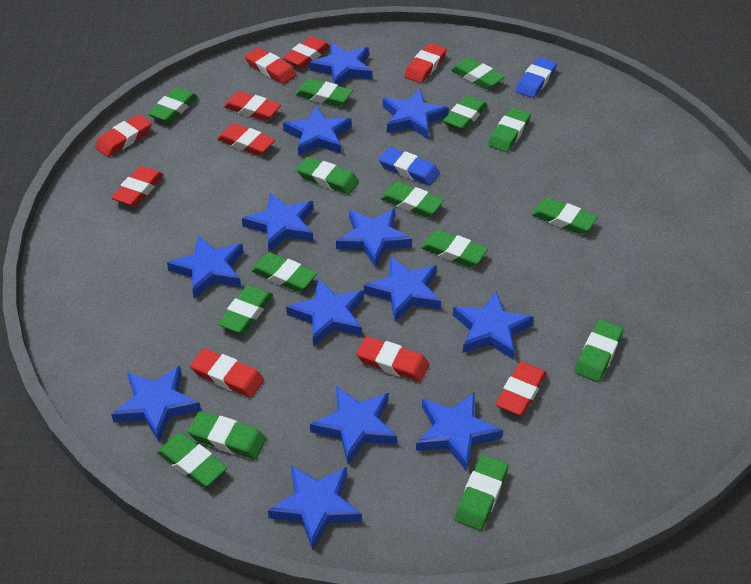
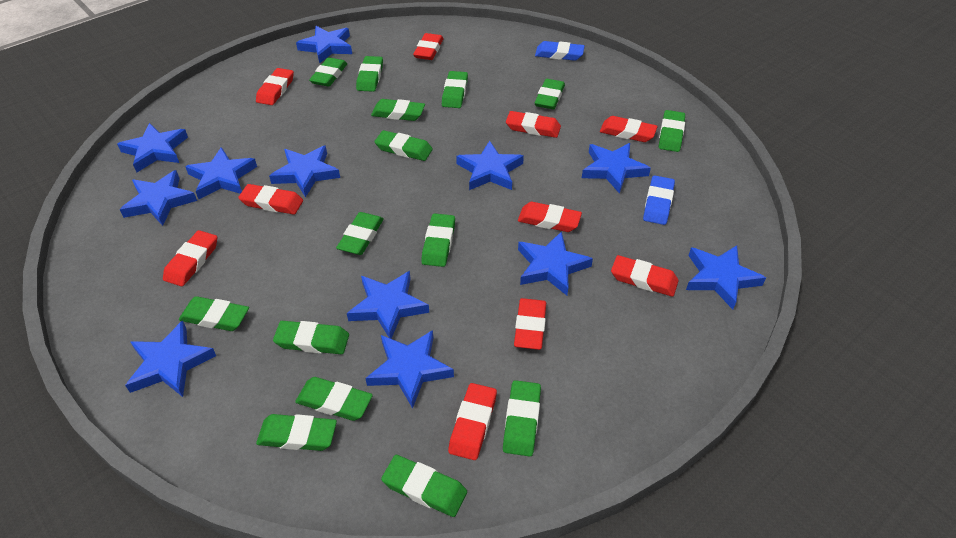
blue star: 13 -> 12

